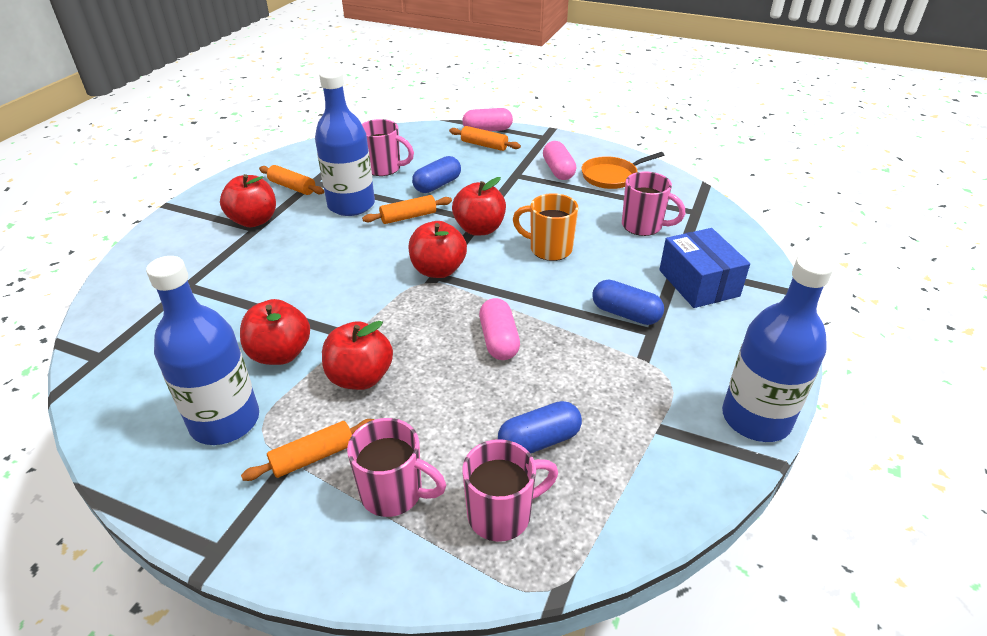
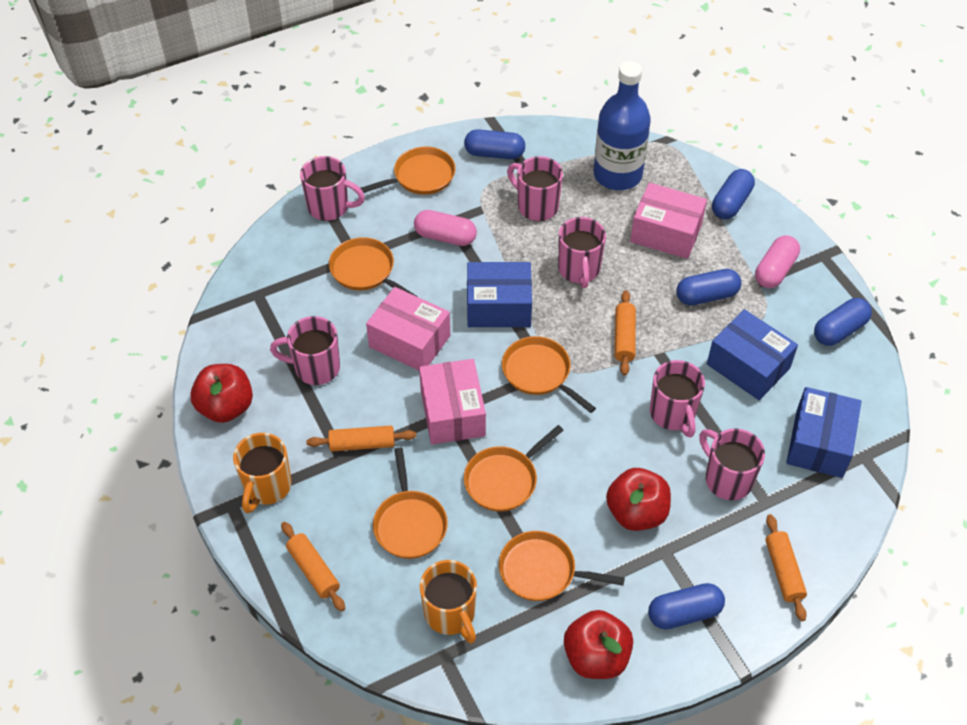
blue bottle: 3 -> 1
blue box: 1 -> 3
blue capsule: 3 -> 5
orange mug: 1 -> 2
orange pan: 1 -> 6
pink box: 0 -> 3
pink capsule: 3 -> 2
pink mug: 4 -> 6
red apple: 5 -> 3

